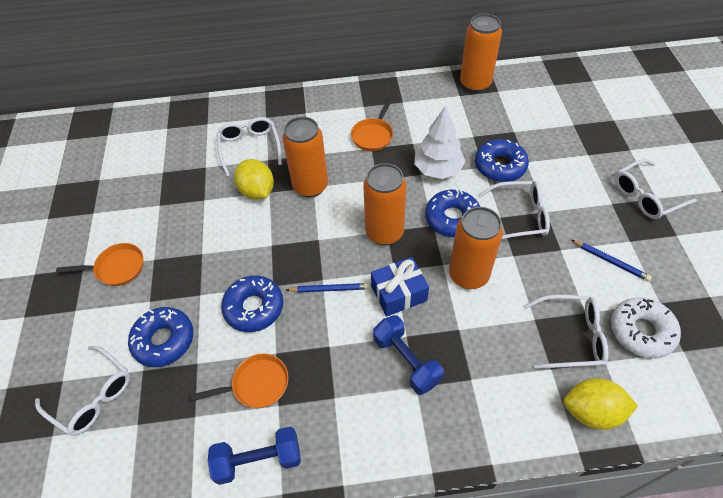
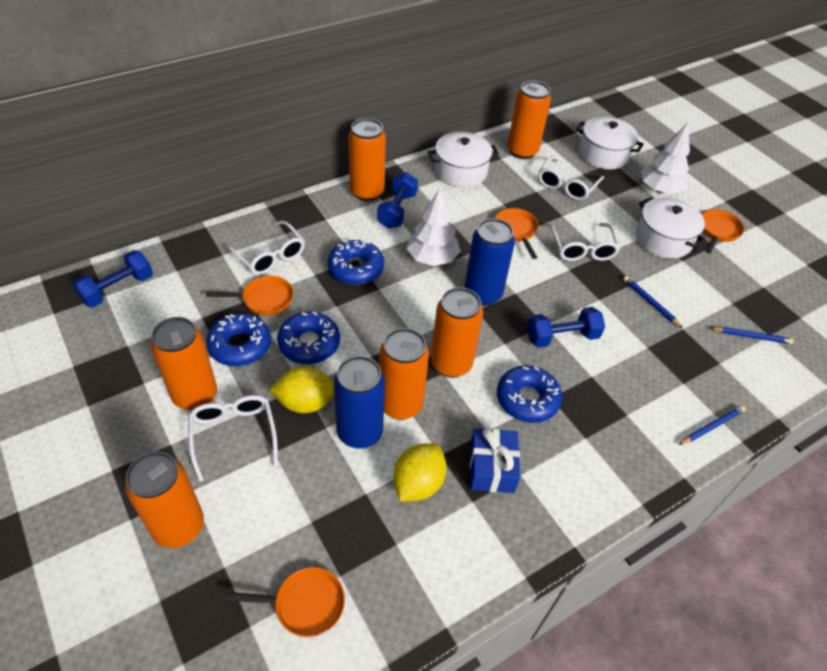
blue can: 0 -> 2
blue dumbbell: 2 -> 3
blue pencil: 2 -> 3
orange can: 4 -> 6
orange pan: 3 -> 4
white donut: 1 -> 0
white glasses: 5 -> 4
white pot: 0 -> 3
white tree: 1 -> 2

